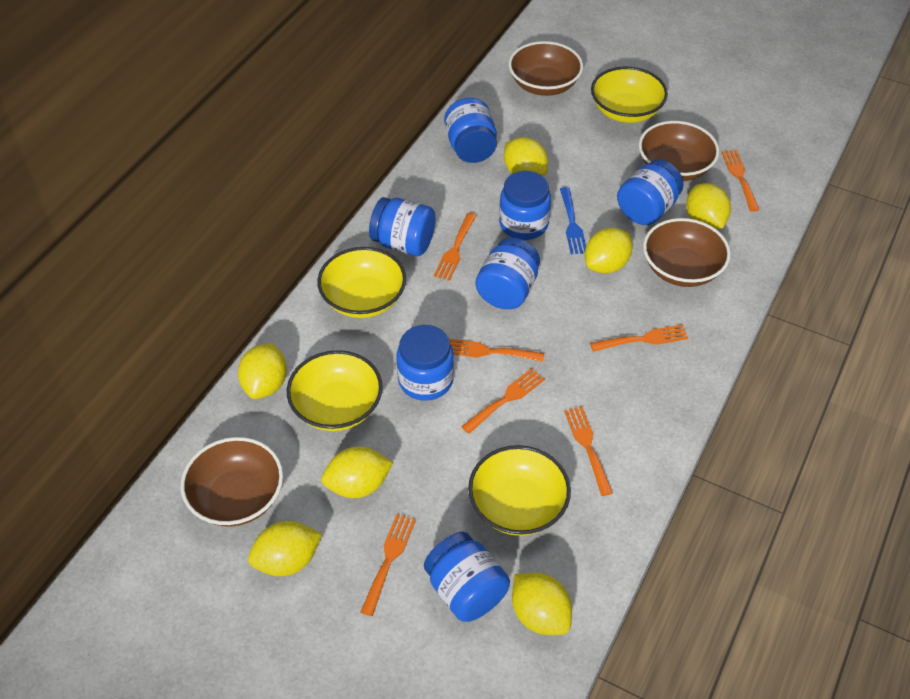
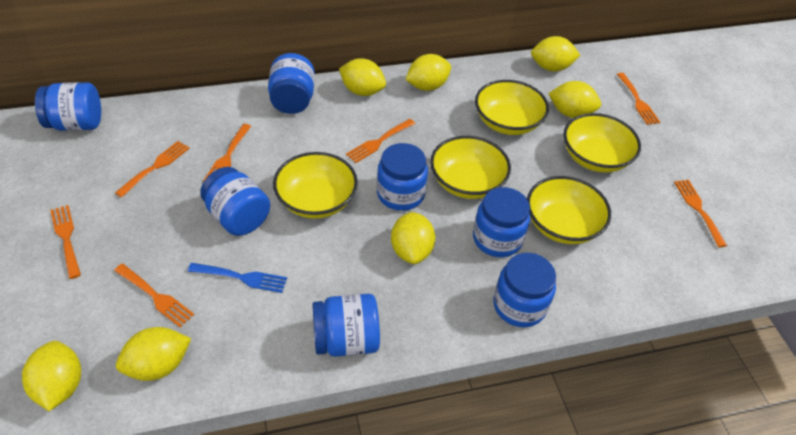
brown bowl: 4 -> 0
yellow bowl: 4 -> 5

